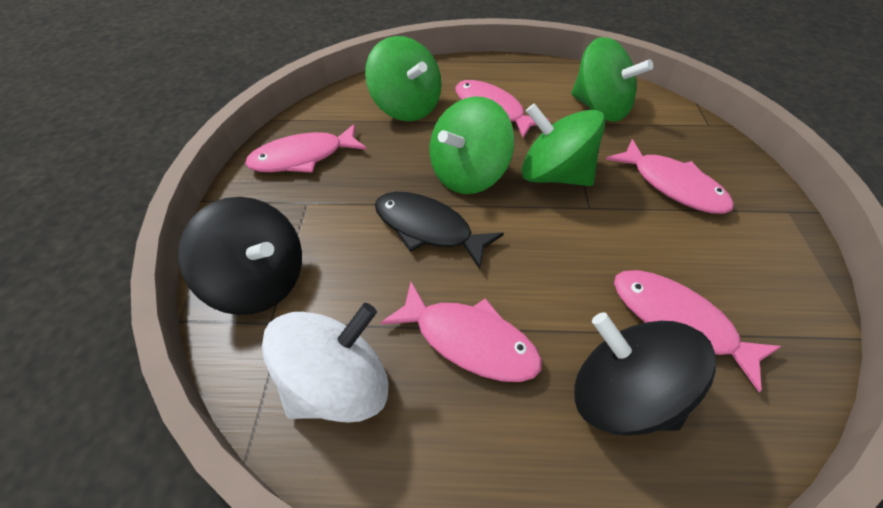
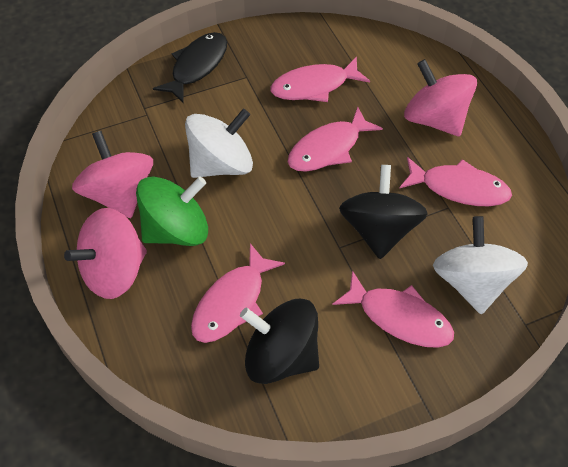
green spinning top: 4 -> 1
pink spinning top: 0 -> 3
white spinning top: 1 -> 2

